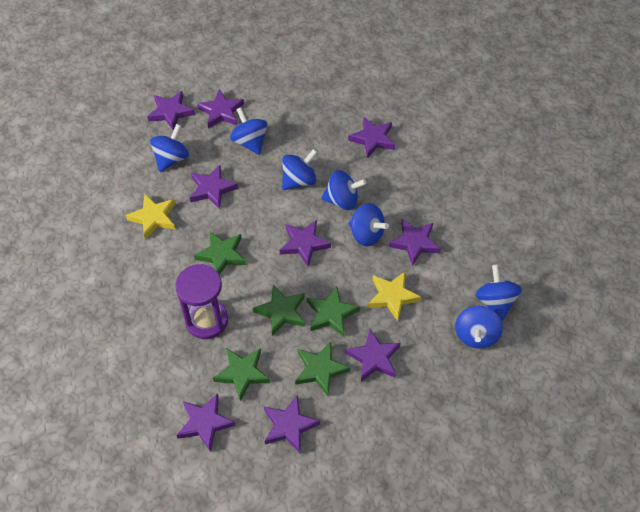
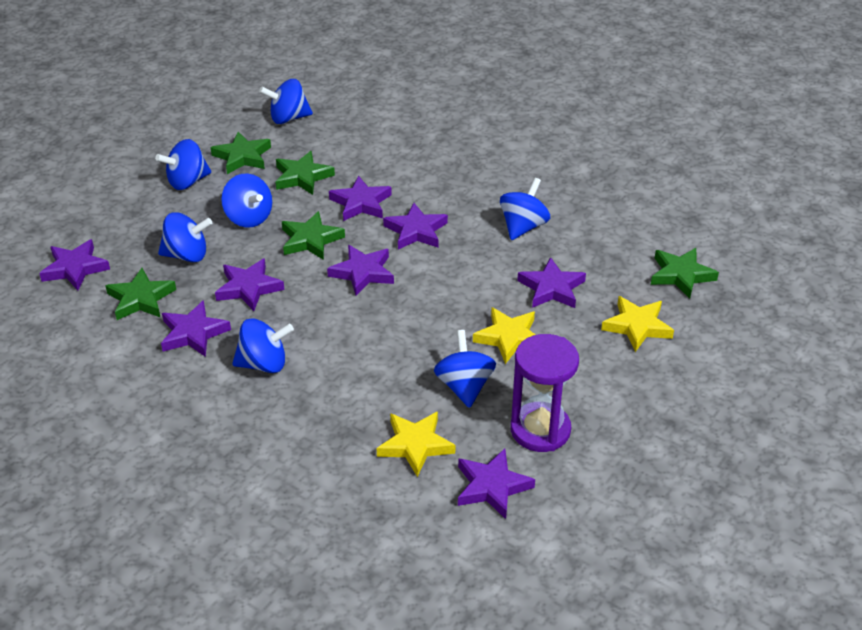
purple star: 9 -> 8
yellow star: 2 -> 3

